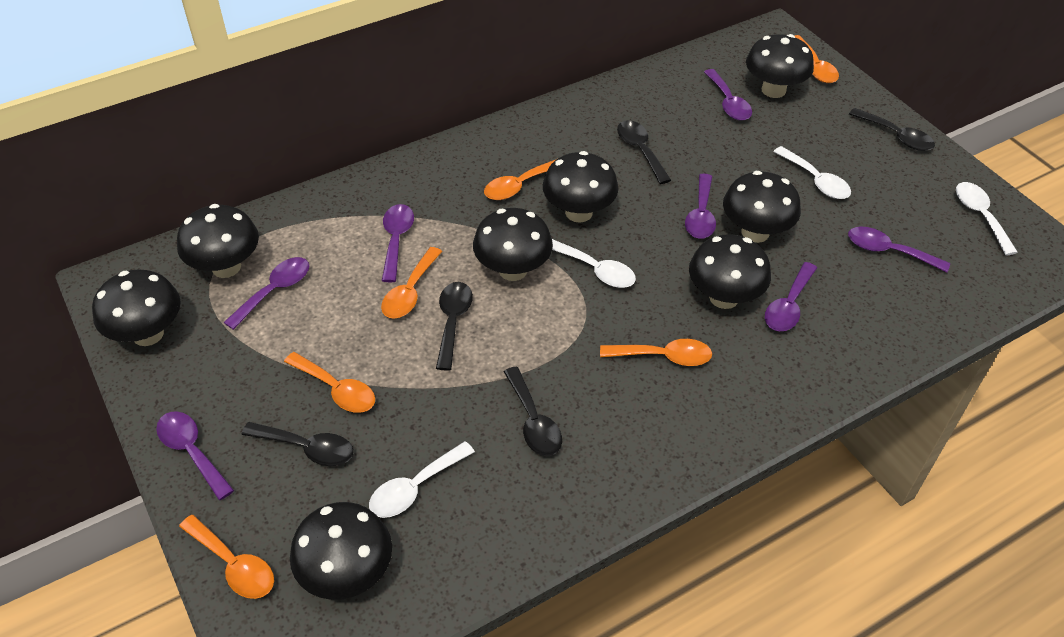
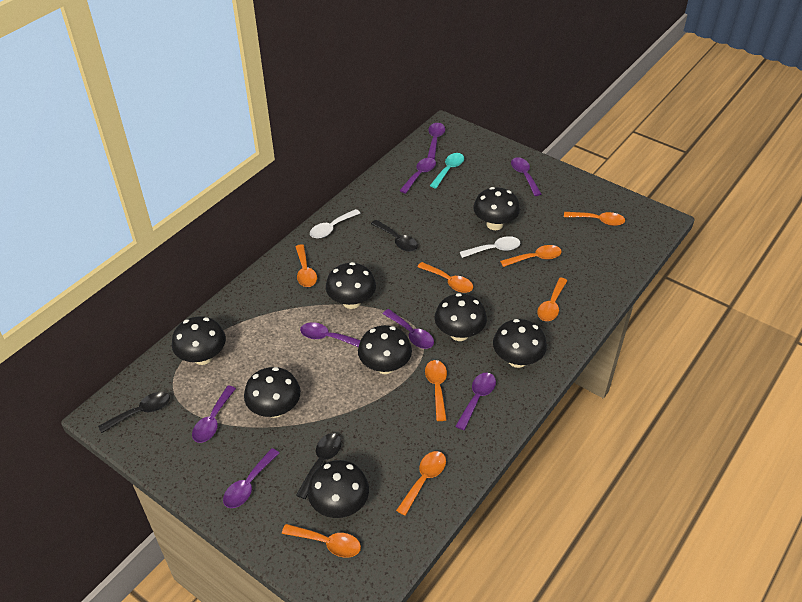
black spoon: 5 -> 3
orange spoon: 6 -> 8
purple spoon: 7 -> 8
turquoise spoon: 0 -> 1
white spoon: 4 -> 2

